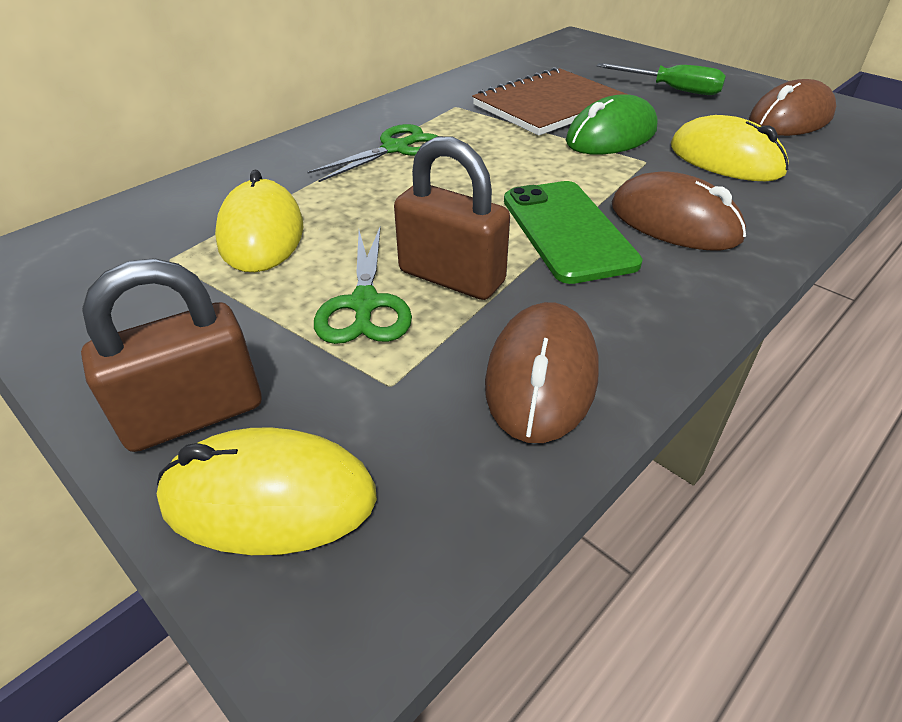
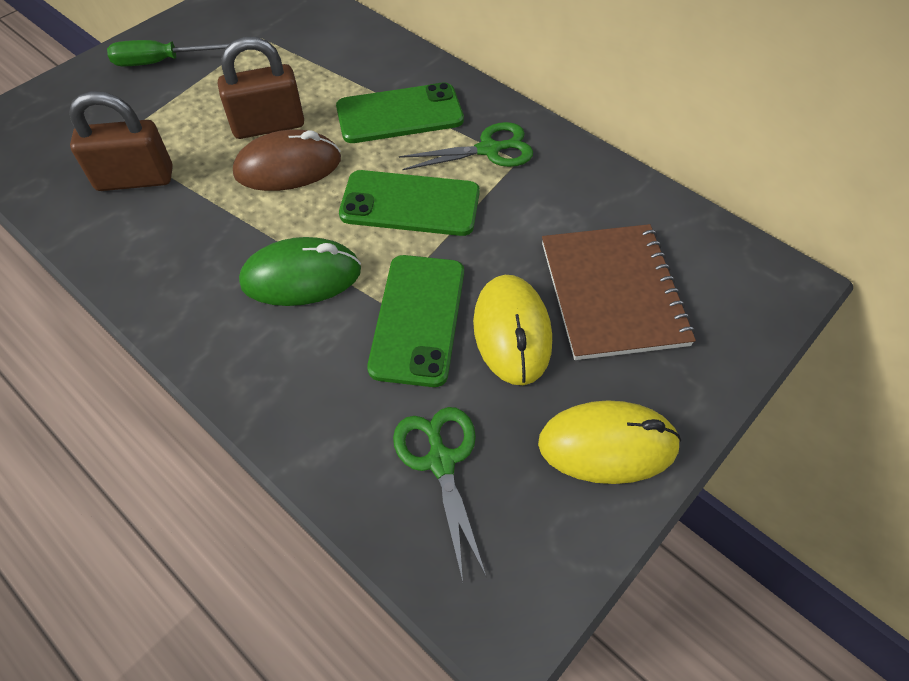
brown mouse: 3 -> 1
green phone: 1 -> 3
yellow mouse: 3 -> 2

